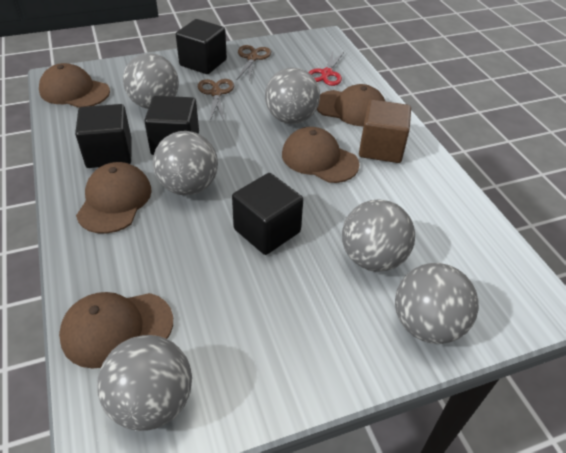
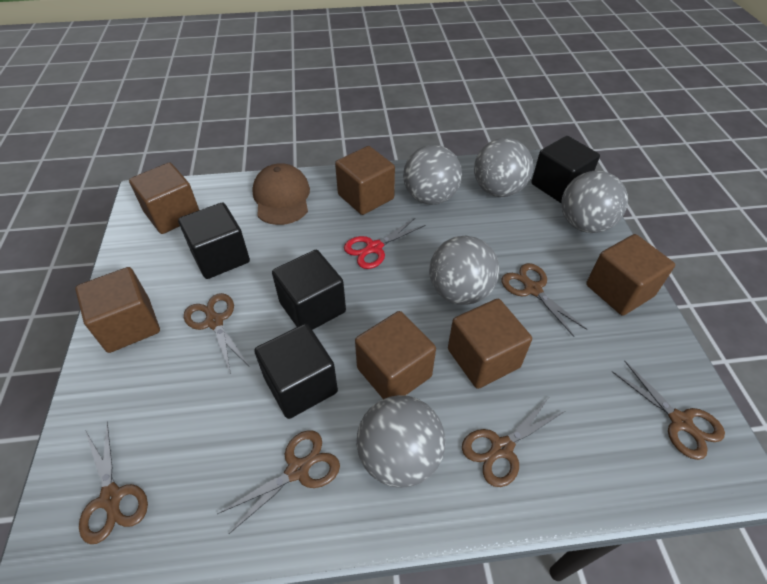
brown cap: 5 -> 1
brown cube: 1 -> 6
brown scissors: 2 -> 6
grey ball: 6 -> 5

